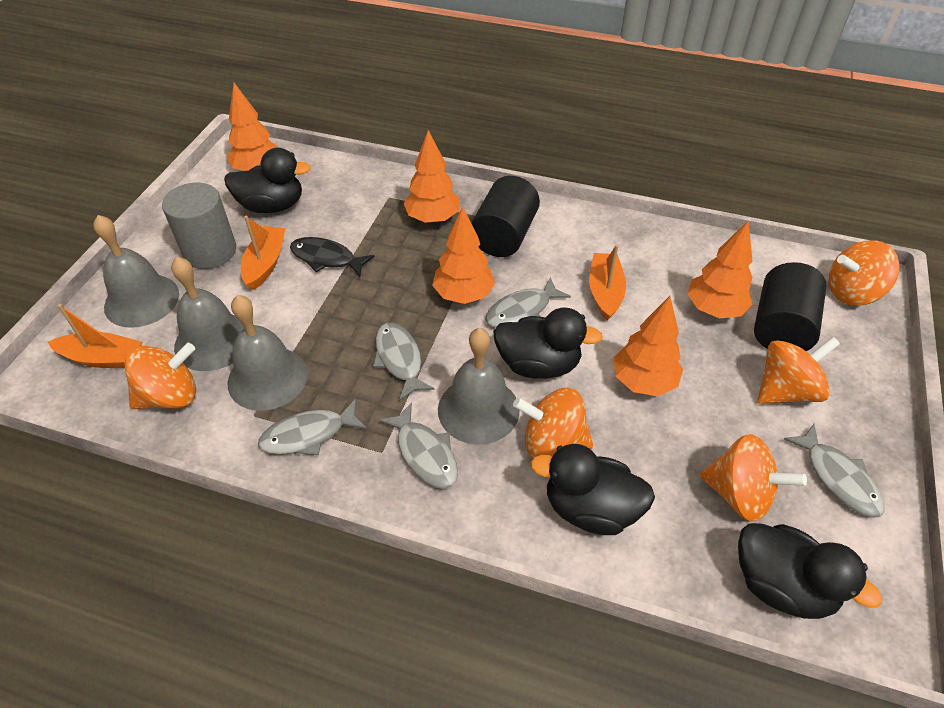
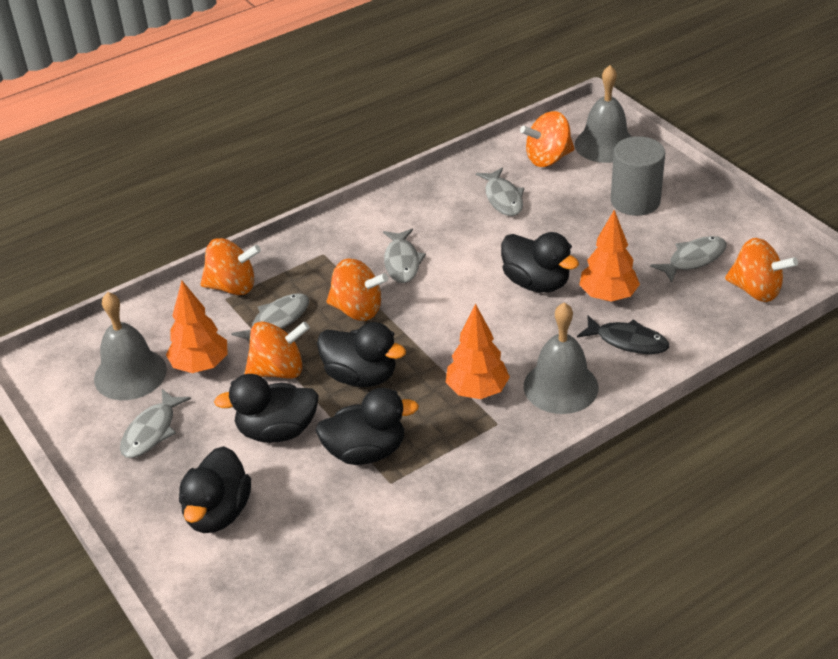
black cylinder: 2 -> 0
black duck: 4 -> 5
grey bell: 4 -> 3
orange boat: 3 -> 0
orange tree: 5 -> 3

